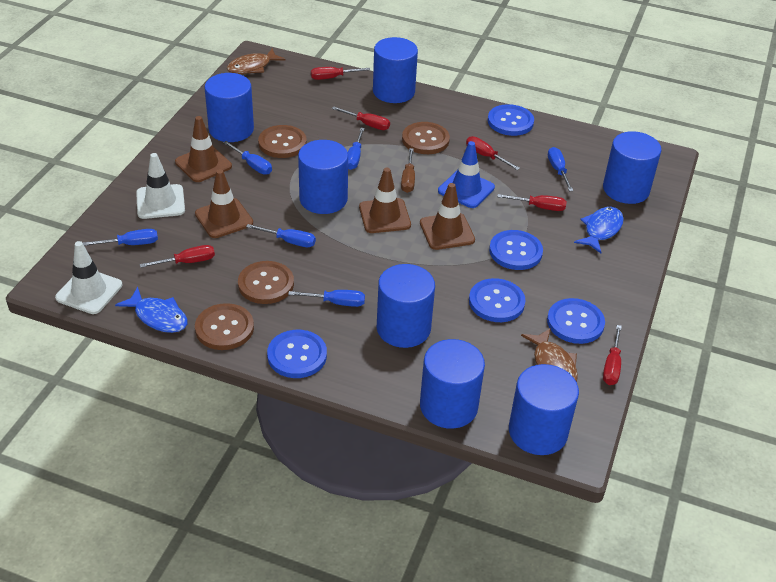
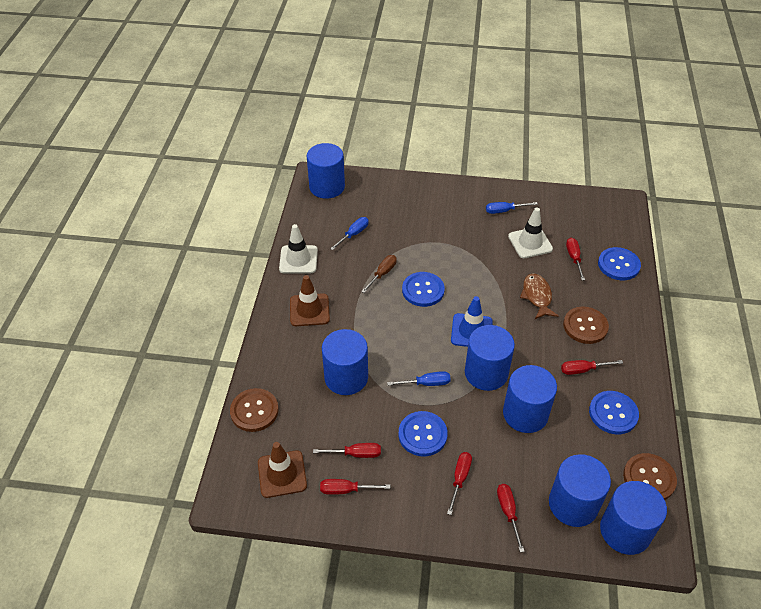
blue button: 5 -> 4
blue cylinder: 7 -> 6
blue fish: 2 -> 0
blue screwdriver: 6 -> 3
brown button: 4 -> 3
brown fish: 2 -> 1
brown traffic cone: 4 -> 2

